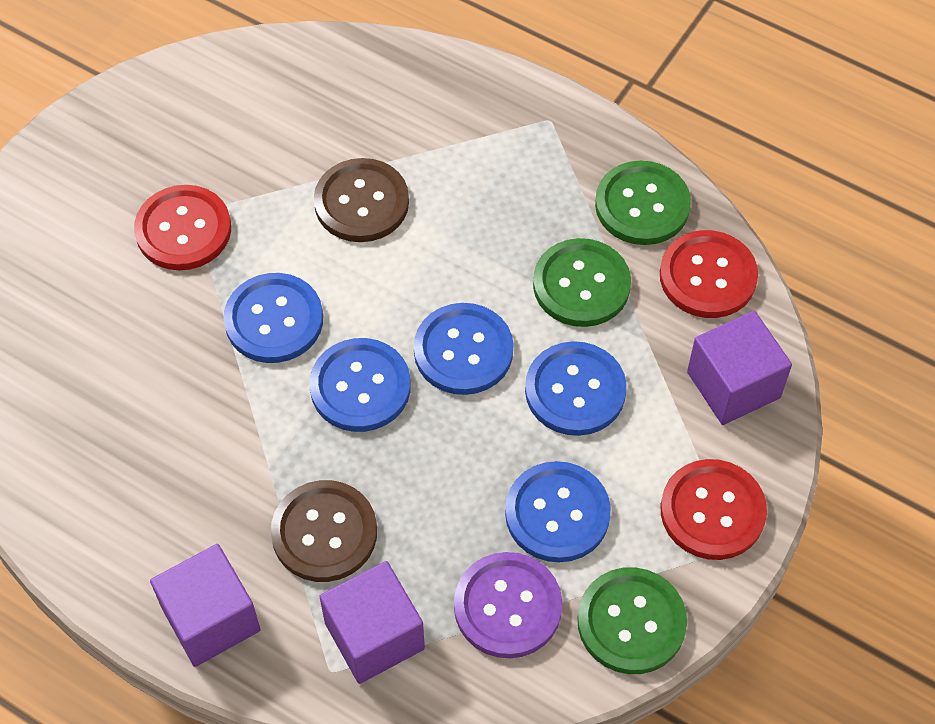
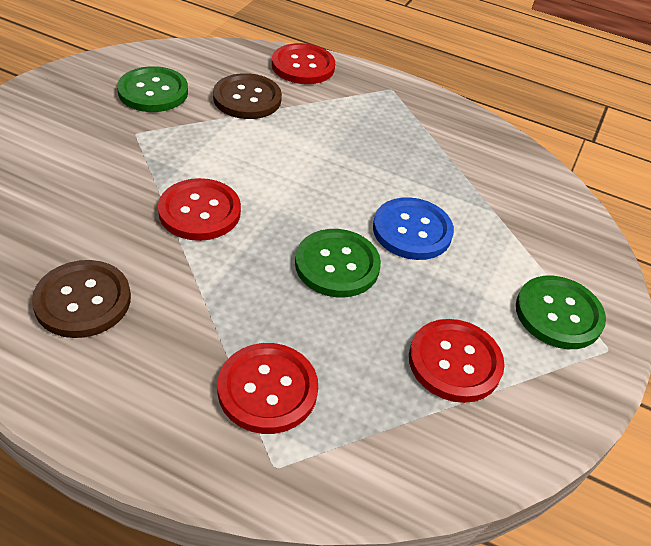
blue button: 5 -> 1
purple button: 1 -> 0
purple cube: 3 -> 0
red button: 3 -> 4

